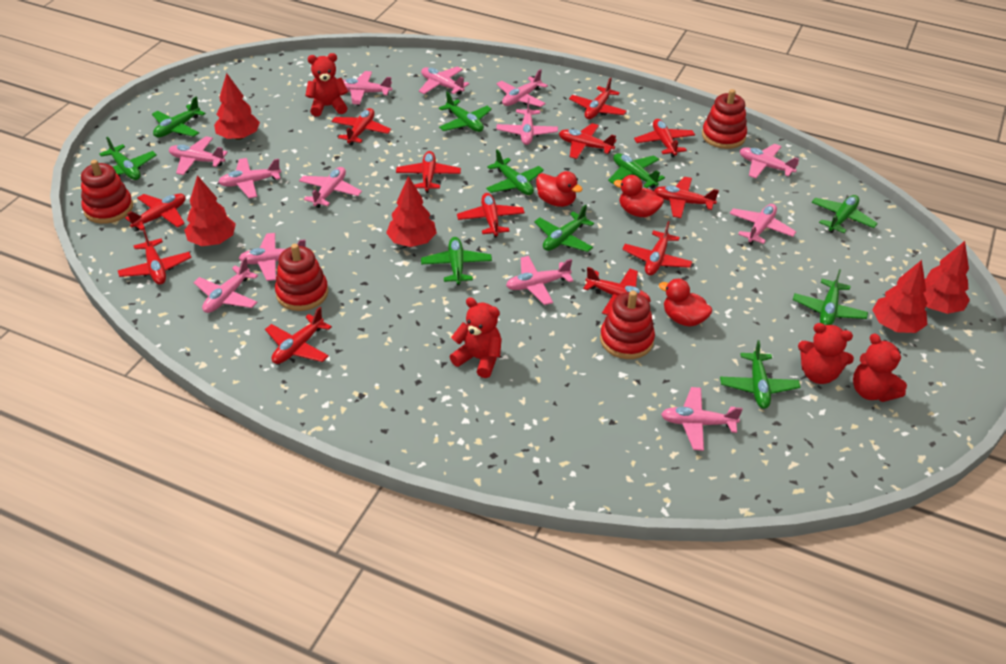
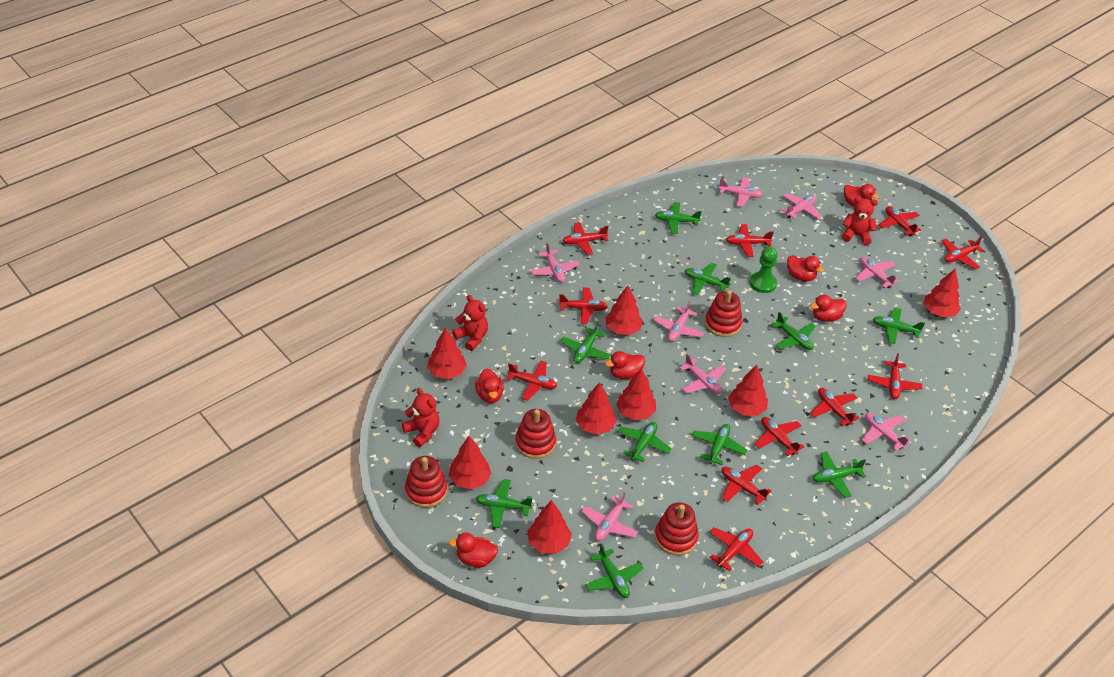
green pawn: 0 -> 1
pink plane: 13 -> 8
red duck: 3 -> 6
red plane: 12 -> 11
red teddy bear: 4 -> 3
red tree: 5 -> 8

